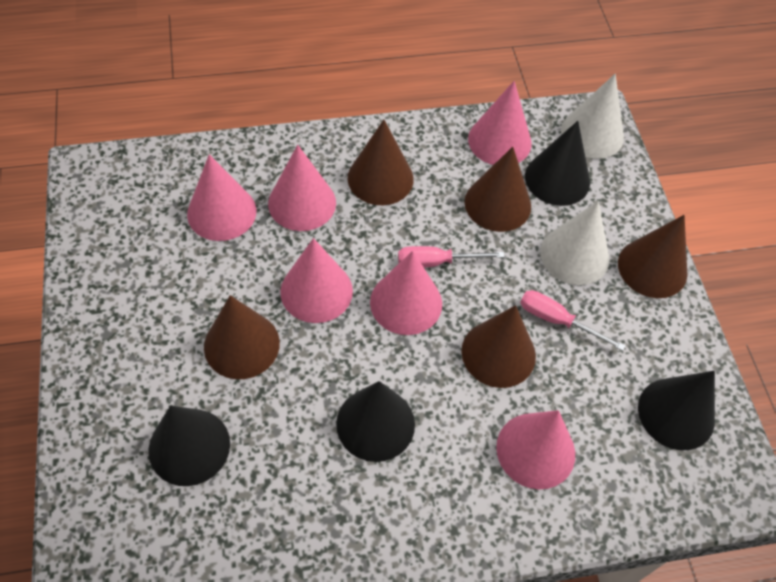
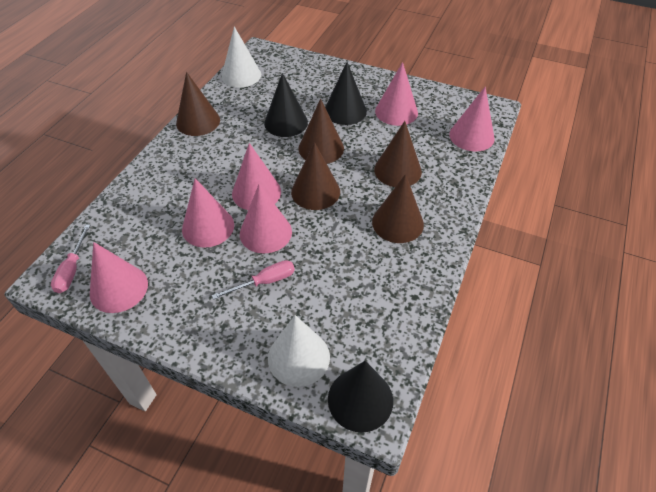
black cone: 4 -> 3

